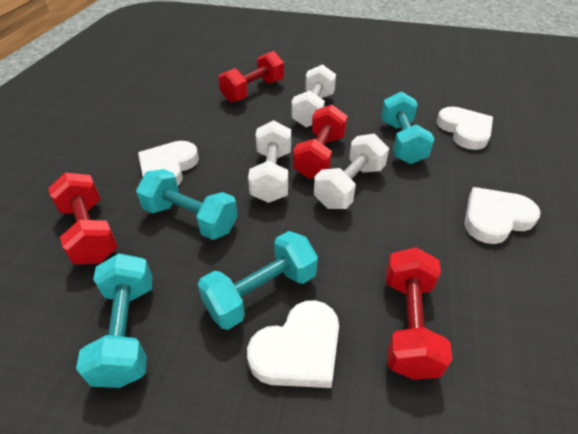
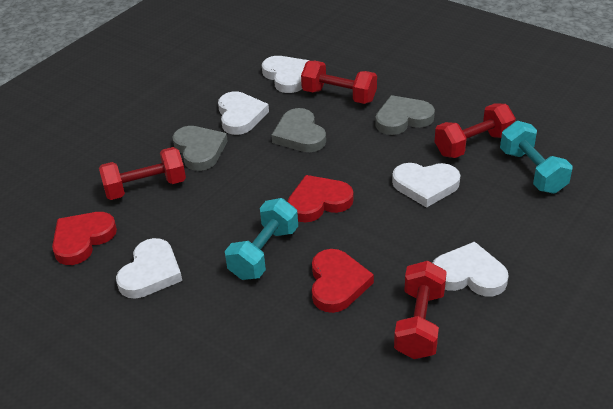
grey heart: 0 -> 3
red heart: 0 -> 3
turquoise dumbbell: 4 -> 2
white dumbbell: 3 -> 0
white heart: 4 -> 5

